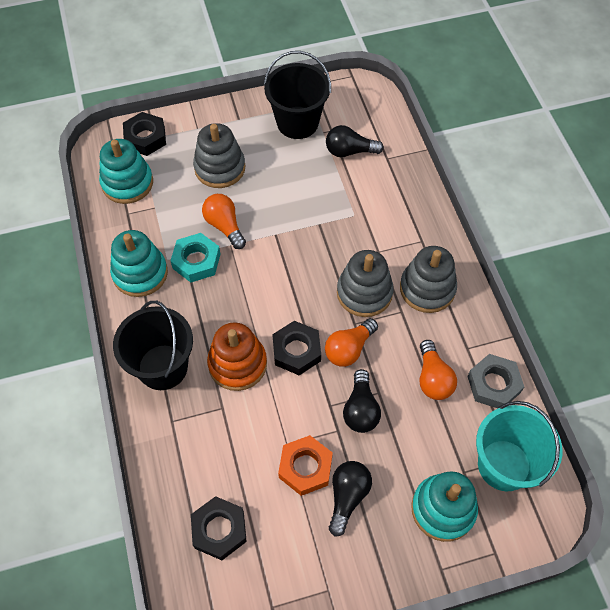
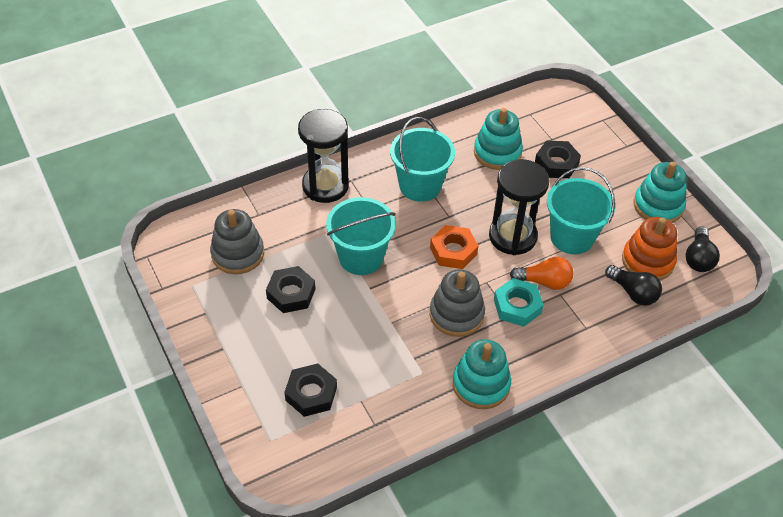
black bucket: 2 -> 0
black hourglass: 0 -> 2
black light bulb: 3 -> 2
grey nut: 1 -> 0
grey stacking toy: 3 -> 2
orange light bulb: 3 -> 1
turquoise bucket: 1 -> 3

